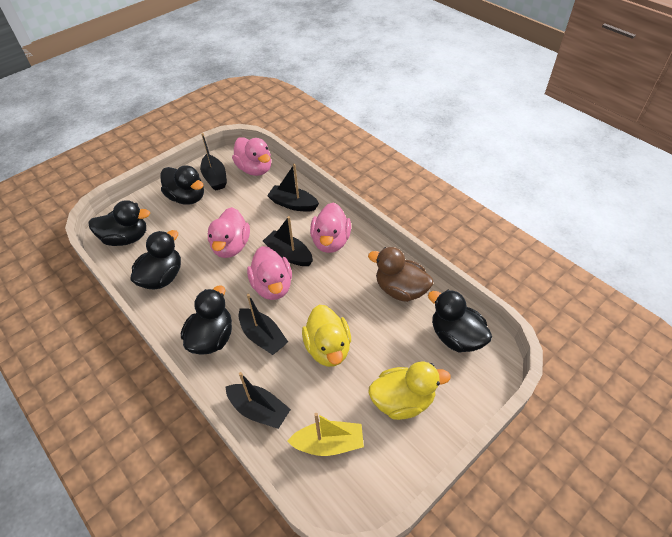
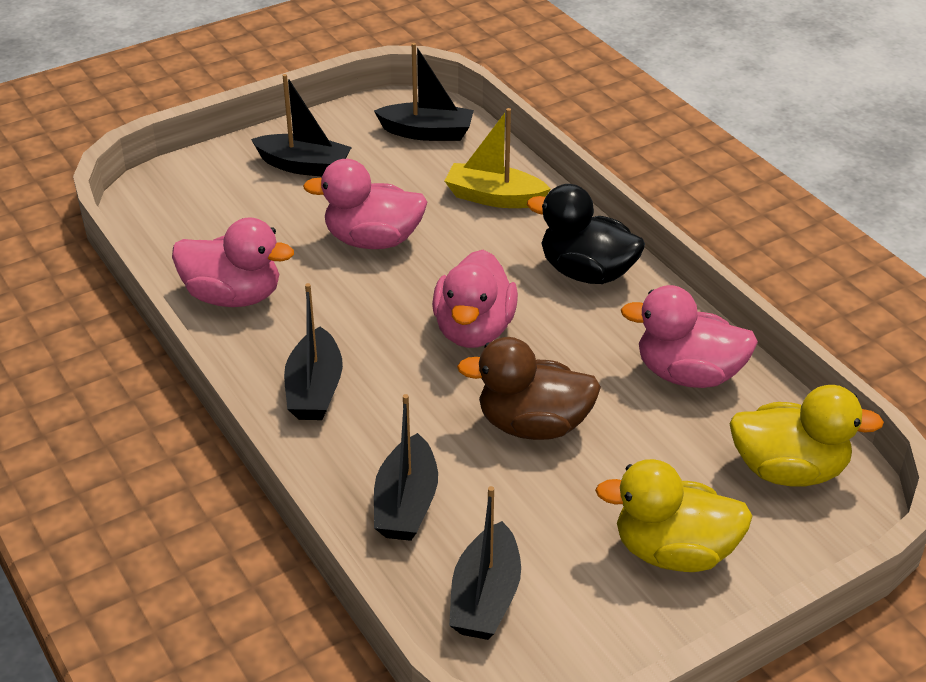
black duck: 5 -> 1

